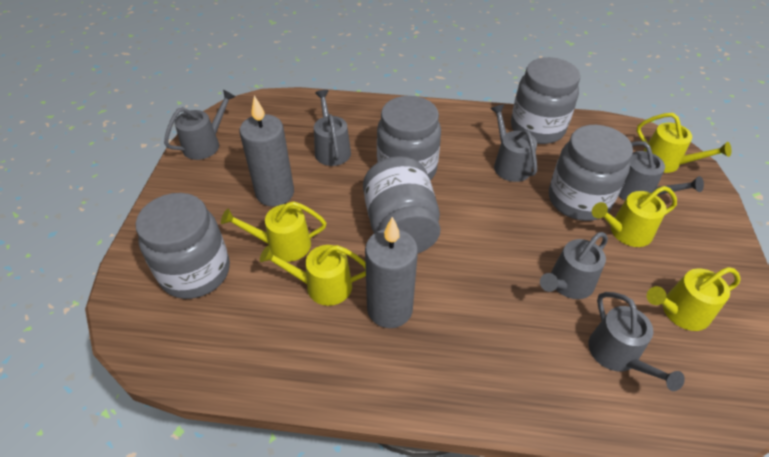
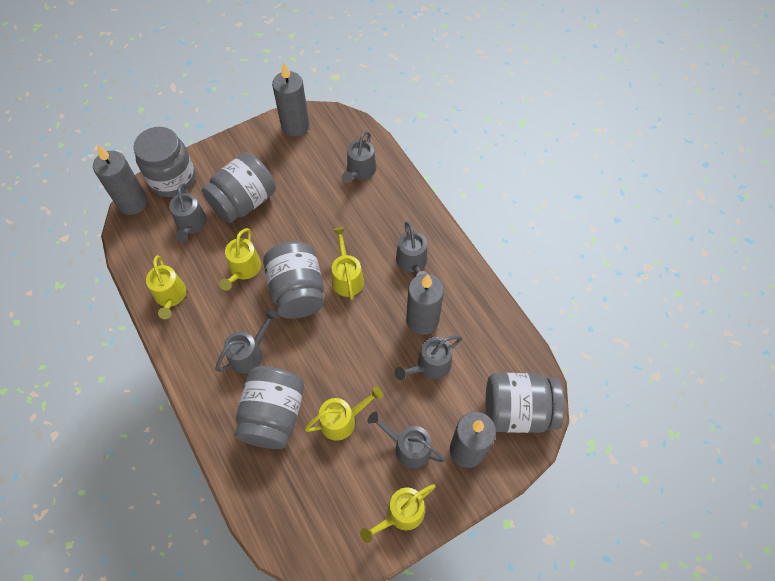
grey candle: 2 -> 4

